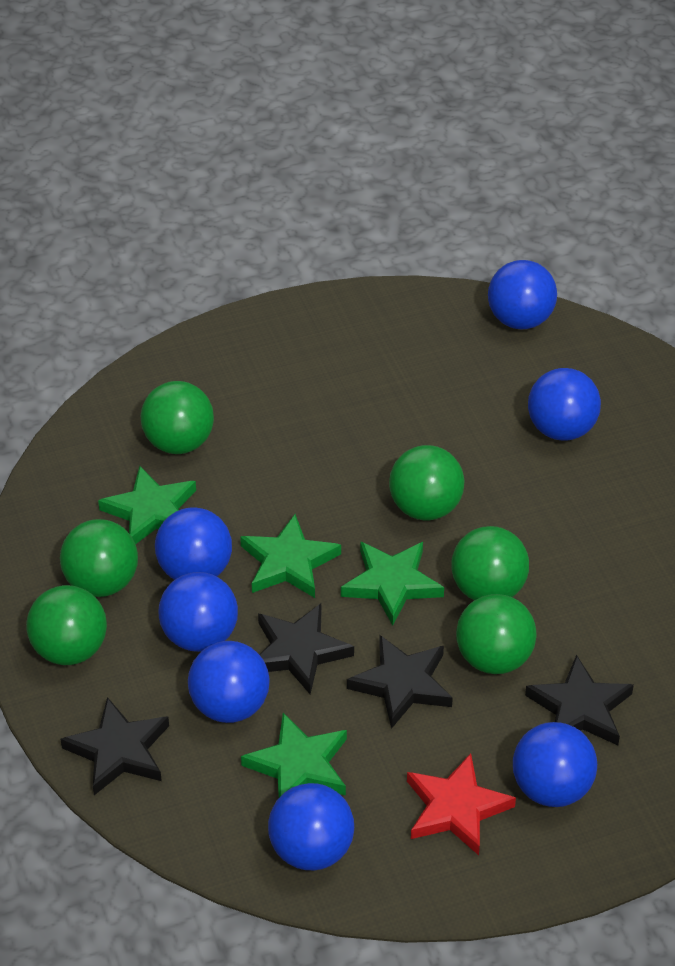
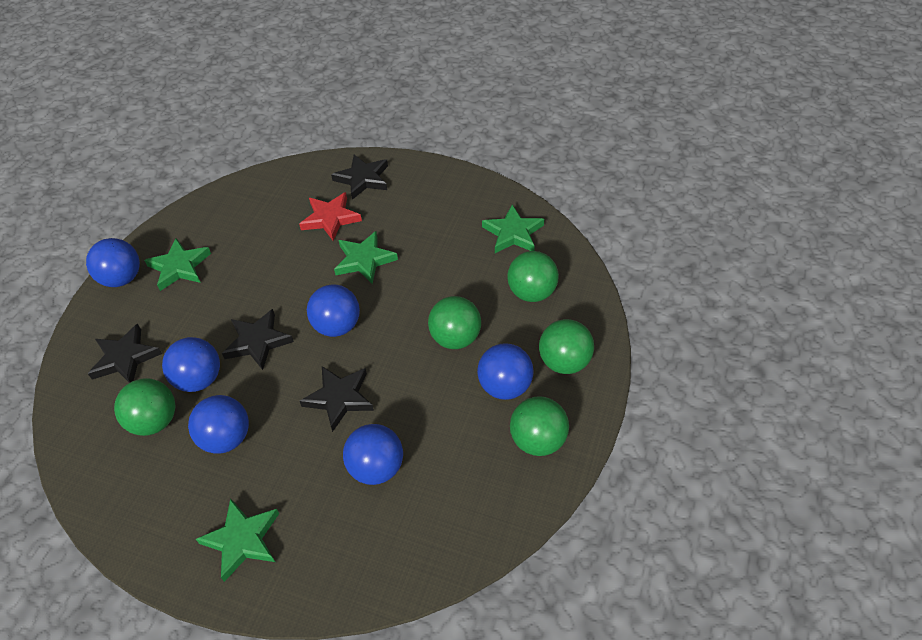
blue ball: 7 -> 6
green ball: 6 -> 5

